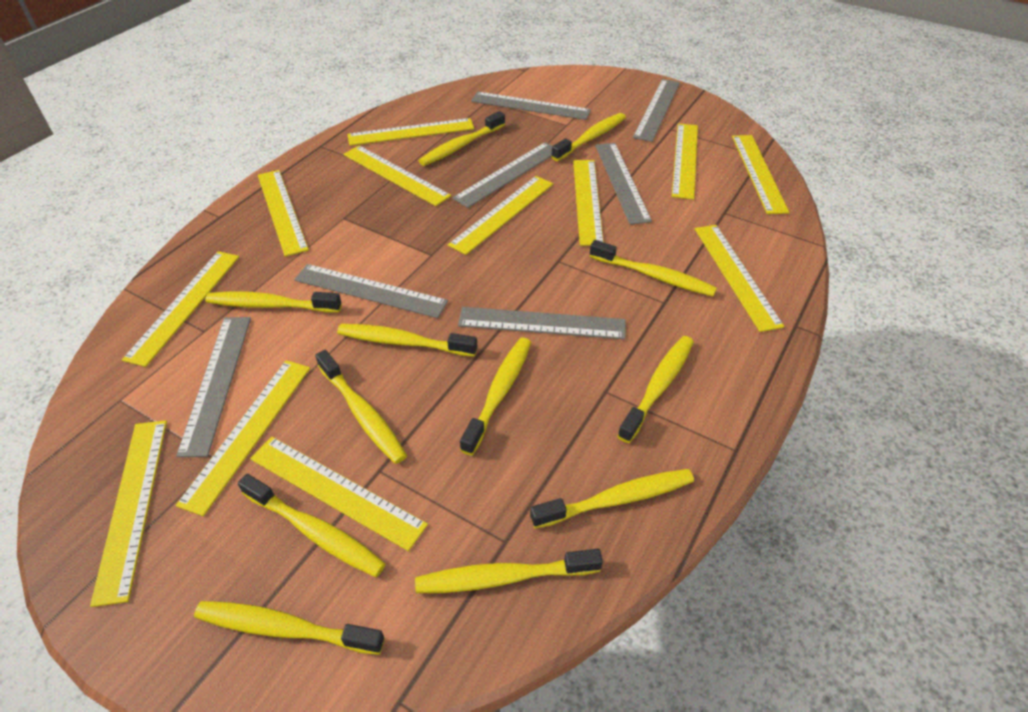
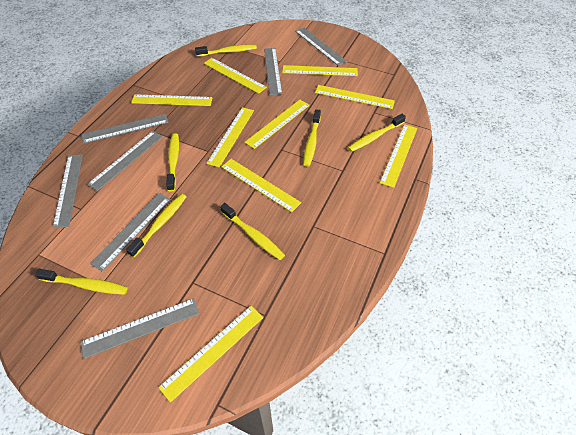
yellow ruler: 12 -> 9
yellow toothbrush: 12 -> 7

